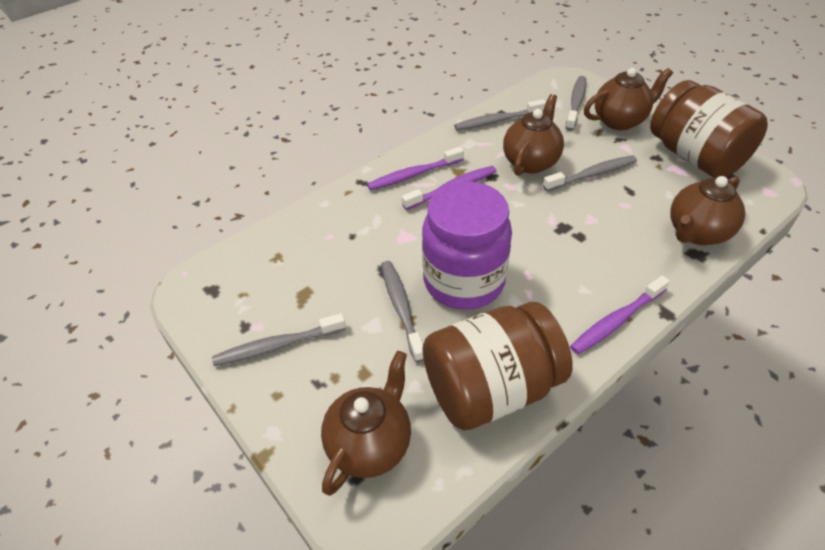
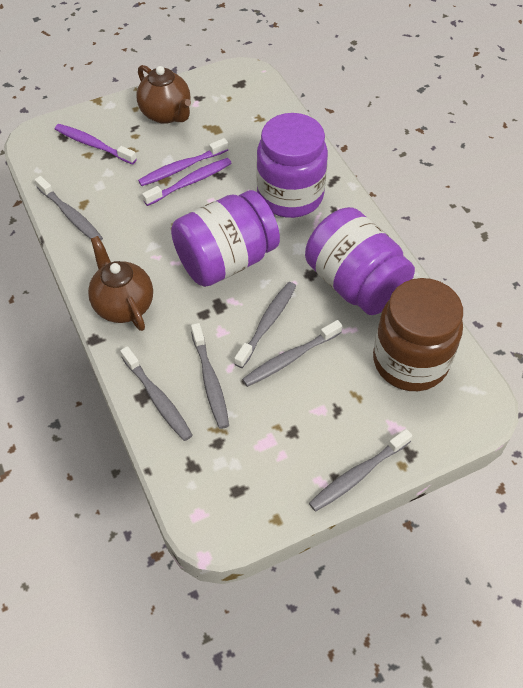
brown jar: 2 -> 1
brown teapot: 4 -> 2
grey toothbrush: 5 -> 6
purple jar: 1 -> 3

